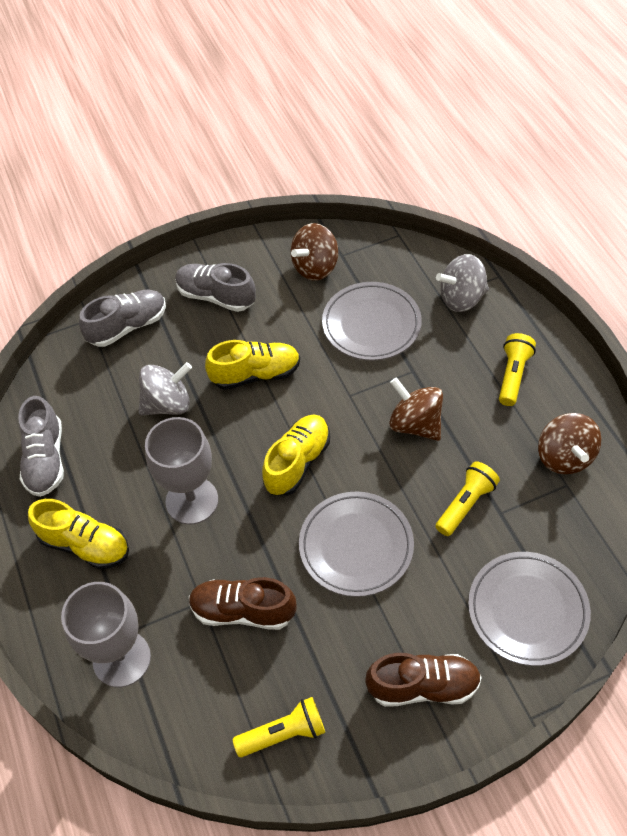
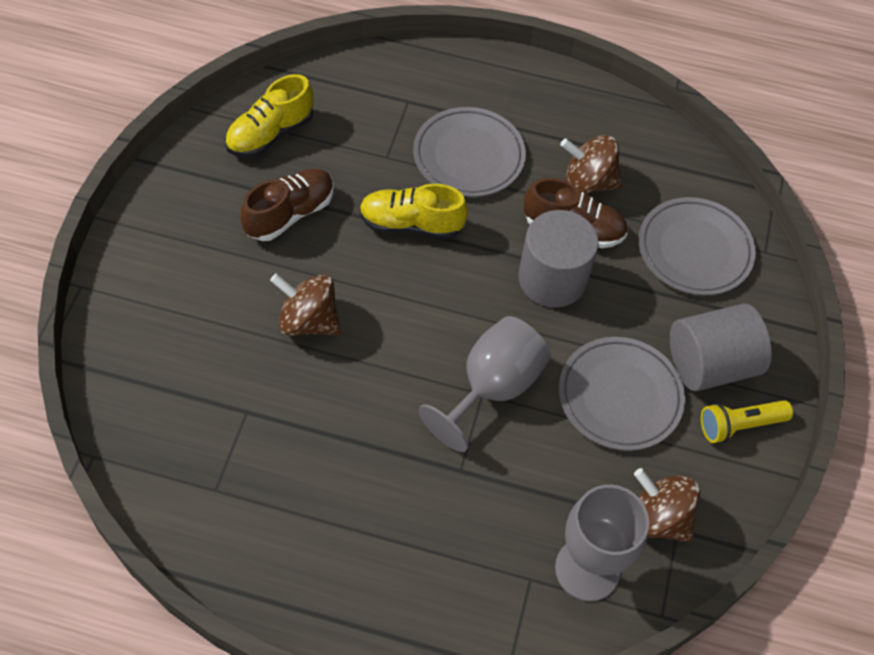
grey cylinder: 0 -> 2
grey shoe: 3 -> 0
grey spinning top: 2 -> 0
yellow flashlight: 3 -> 1
yellow shoe: 3 -> 2

